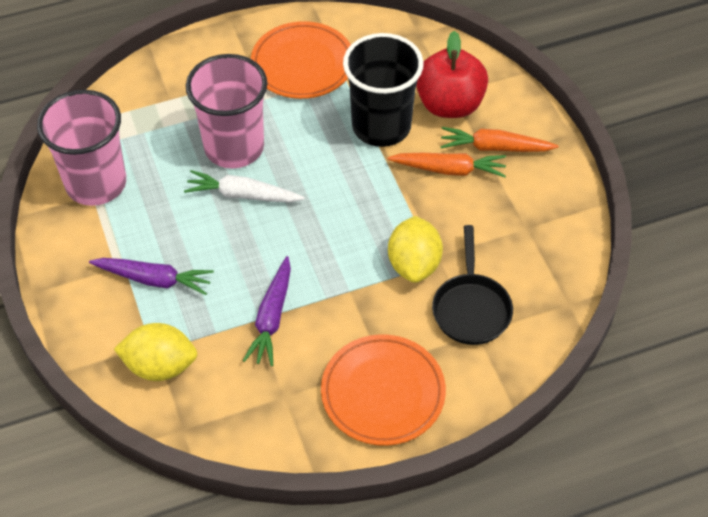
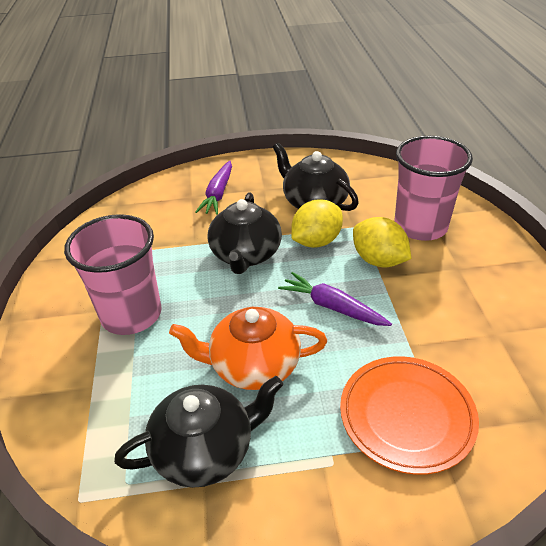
black cup: 1 -> 0
black pan: 1 -> 0
black teapot: 0 -> 3
orange carrot: 2 -> 0
orange plate: 2 -> 1
orange teapot: 0 -> 1
red apple: 1 -> 0
white carrot: 1 -> 0

